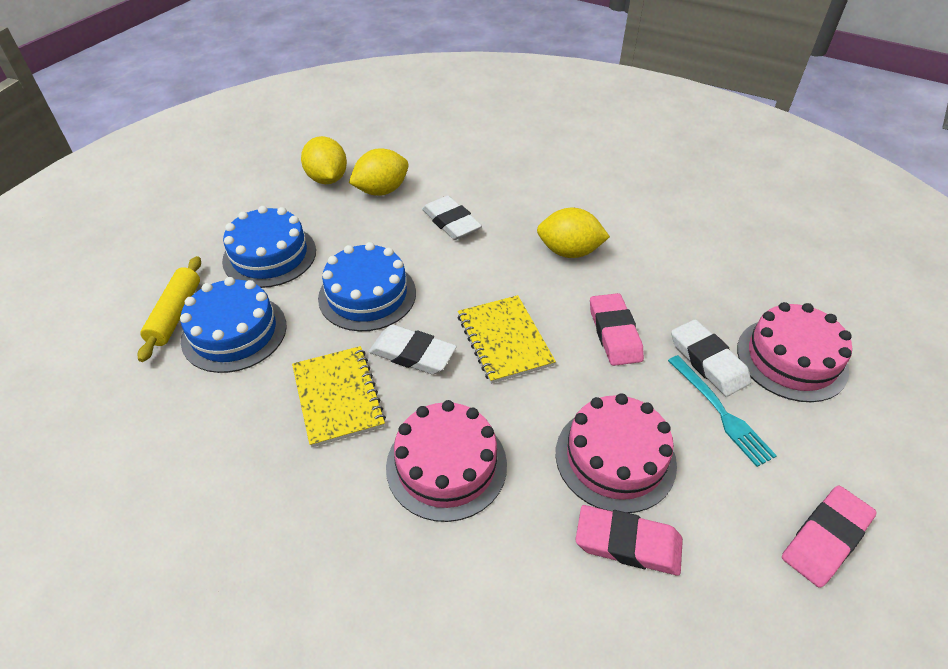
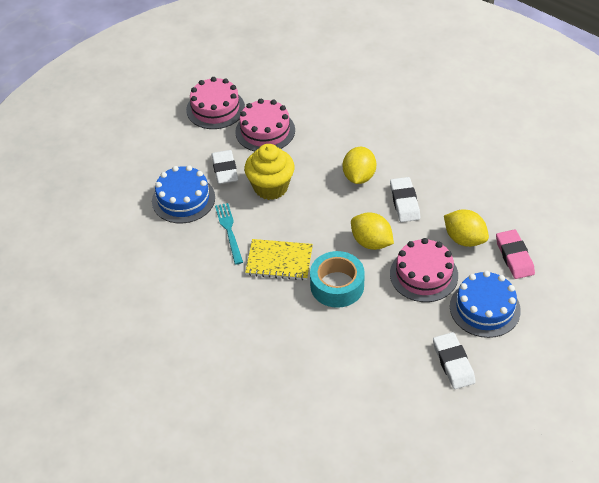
blue cake: 3 -> 2
pink eraser: 3 -> 1
turquoise tape: 0 -> 1
yellow cupcake: 0 -> 1
yellow notebook: 2 -> 1
yellow rolling pin: 1 -> 0

